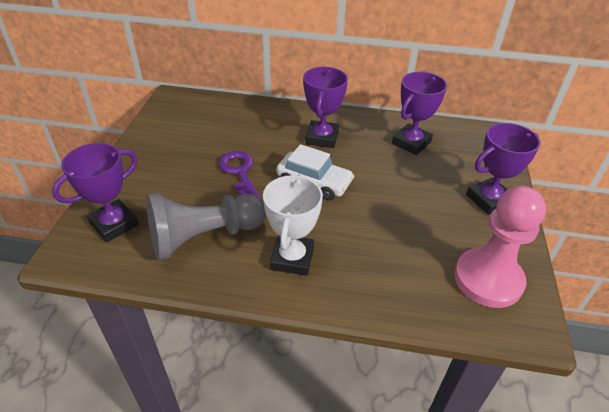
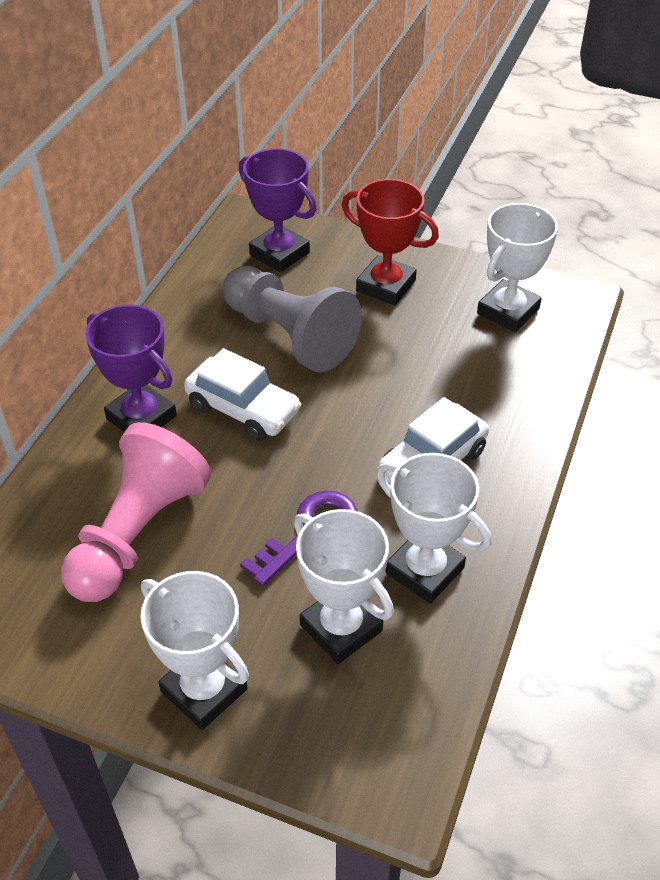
purple trophy: 4 -> 2
red trophy: 0 -> 1
white car: 1 -> 2
white trophy: 1 -> 4

